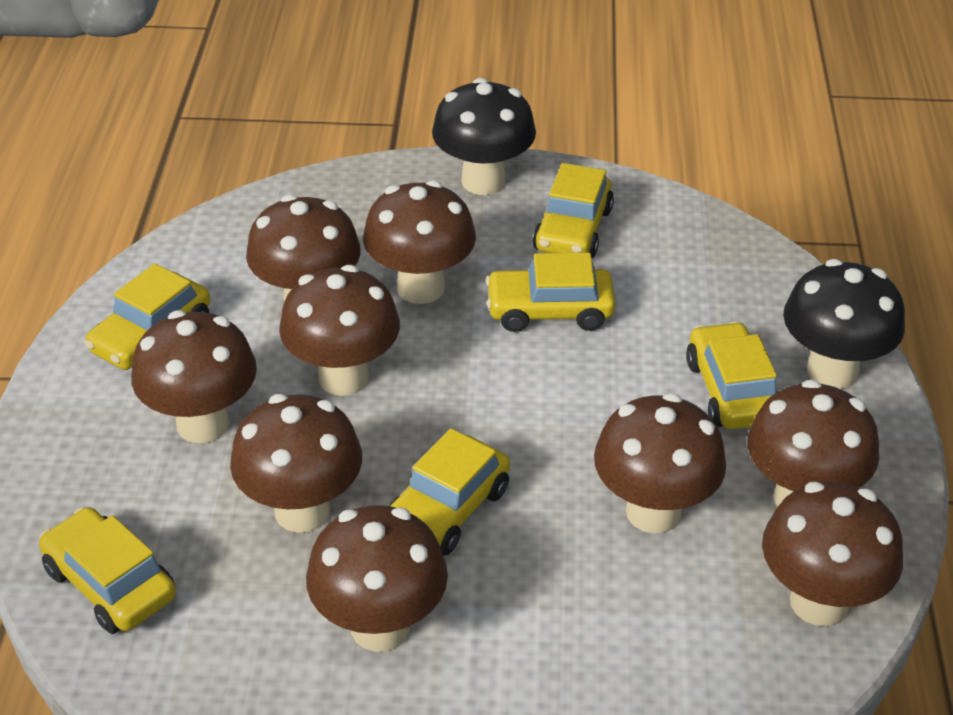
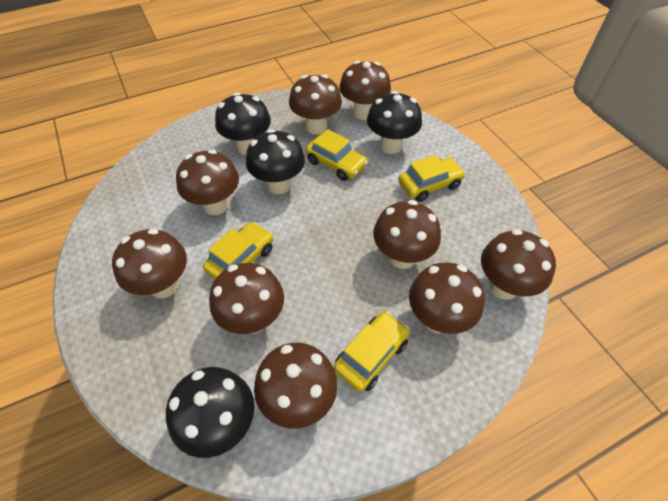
black mushroom: 2 -> 4
yellow car: 6 -> 4

